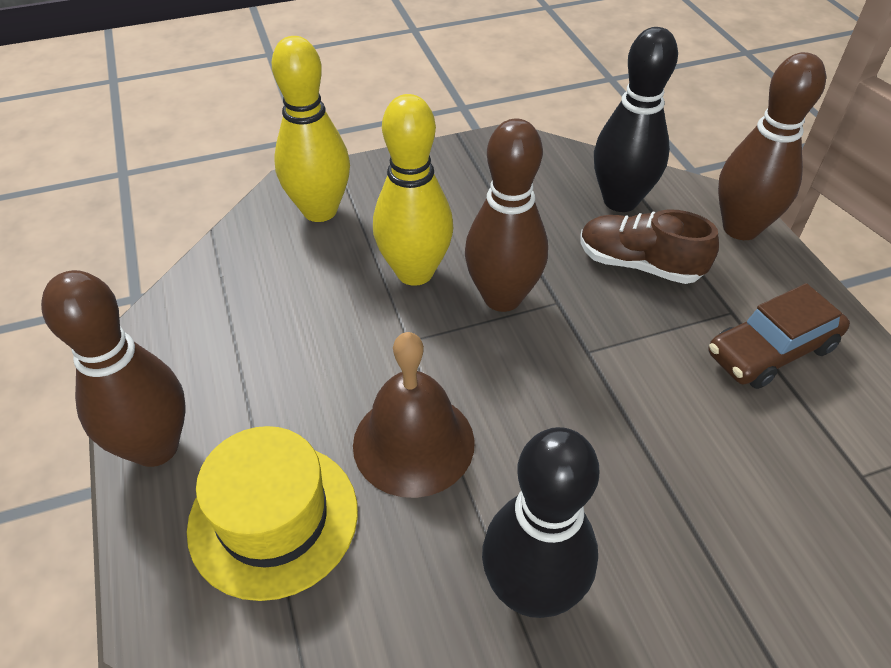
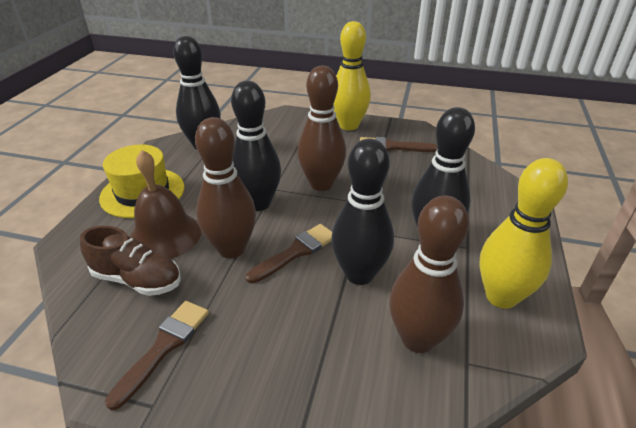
black bowling pin: 2 -> 4
brown brush: 0 -> 3
brown car: 1 -> 0

